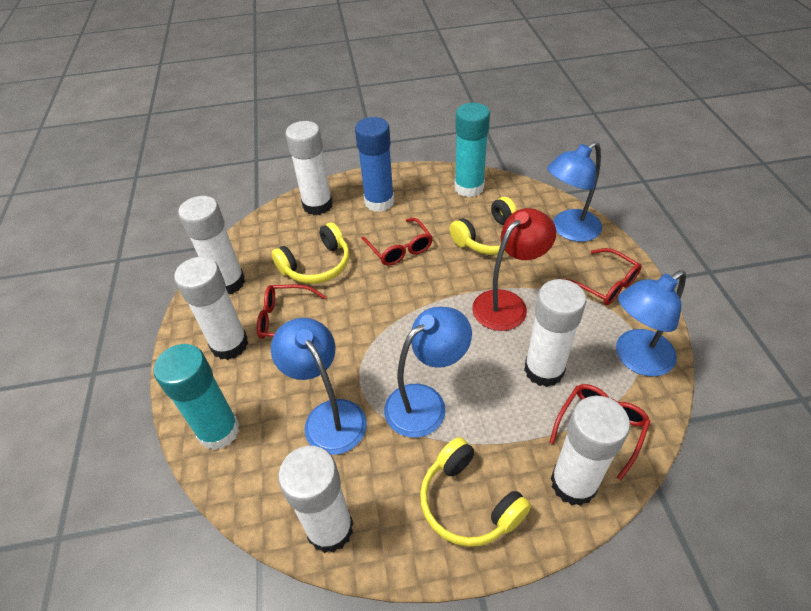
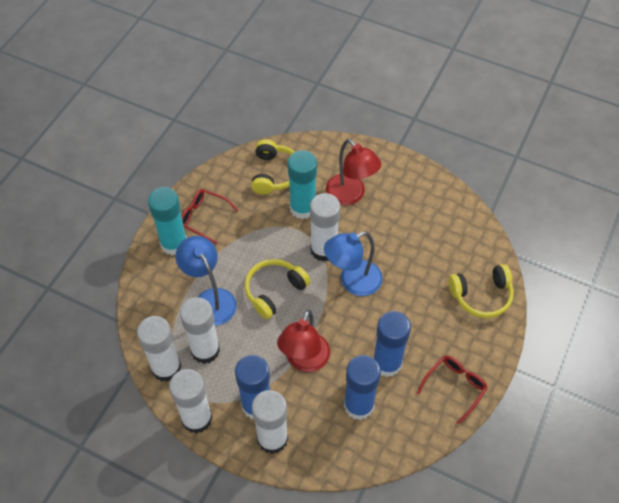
blue glue stick: 1 -> 3
blue lamp: 4 -> 2
red glasses: 4 -> 2
red lamp: 1 -> 2
white glue stick: 6 -> 5

